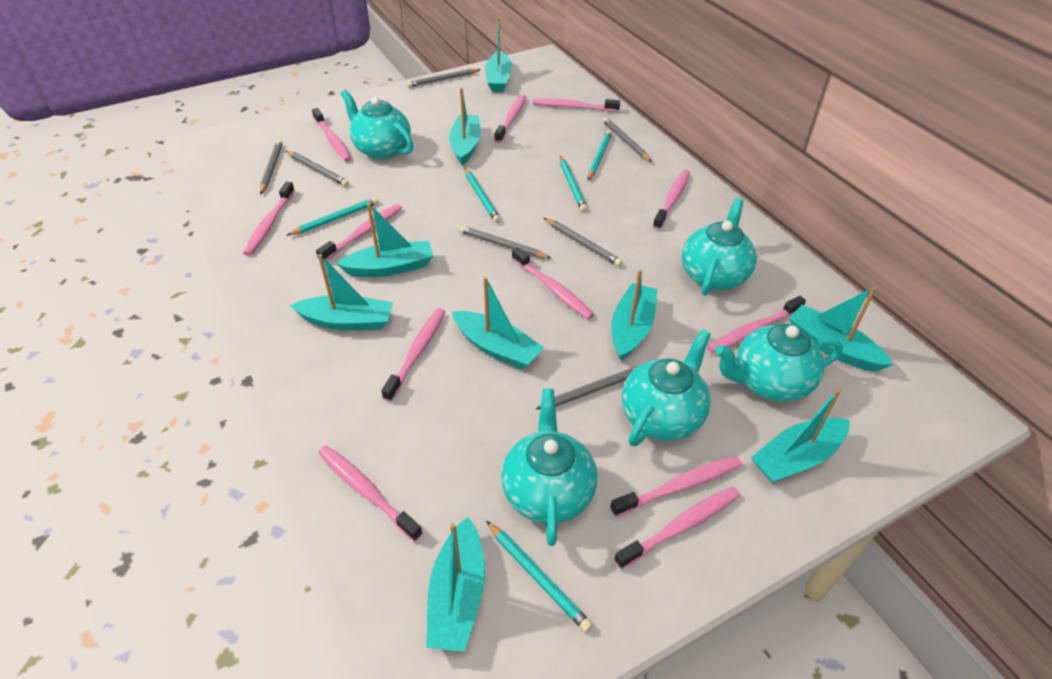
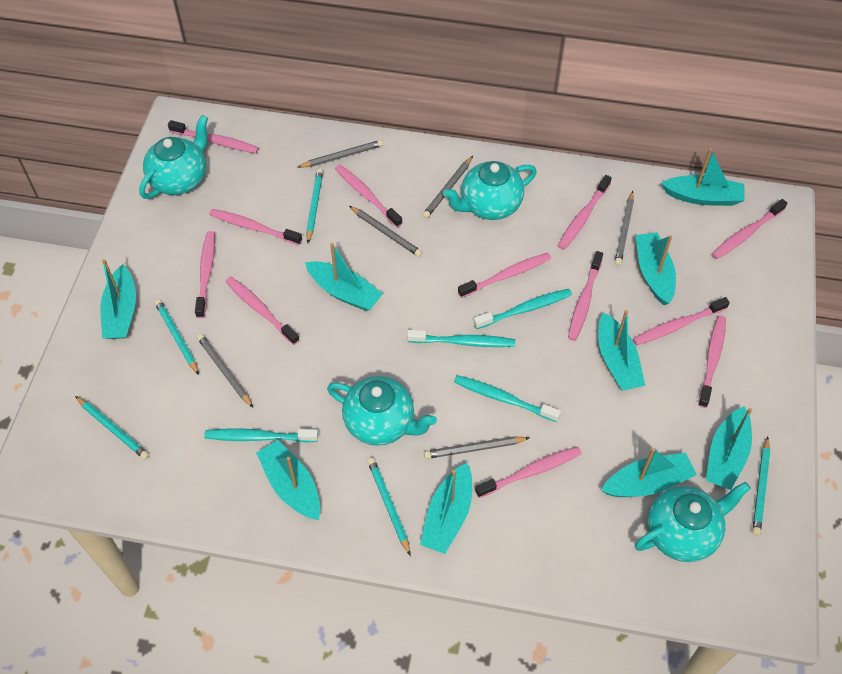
grey pencil: 7 -> 6
turquoise teapot: 5 -> 4
turquoise toothbrush: 0 -> 4

